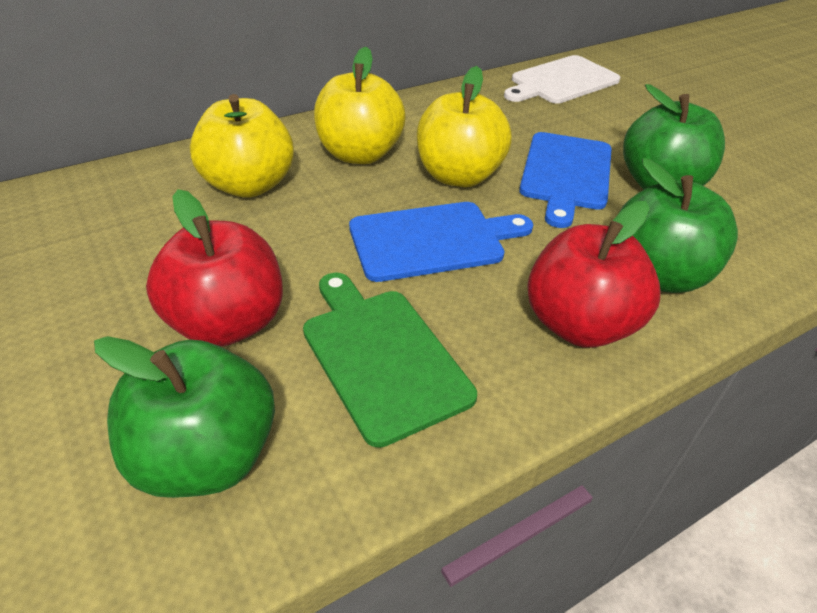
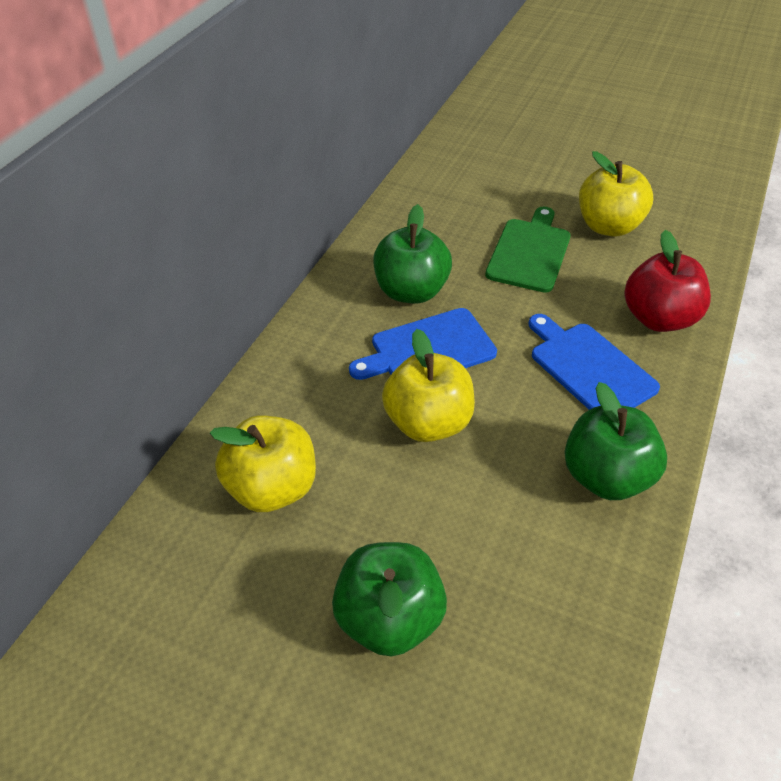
red apple: 2 -> 1
white cutting board: 1 -> 0

